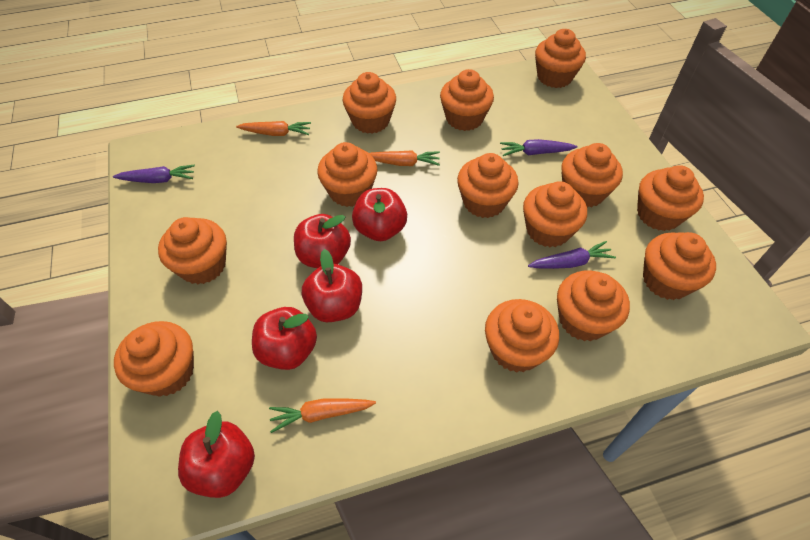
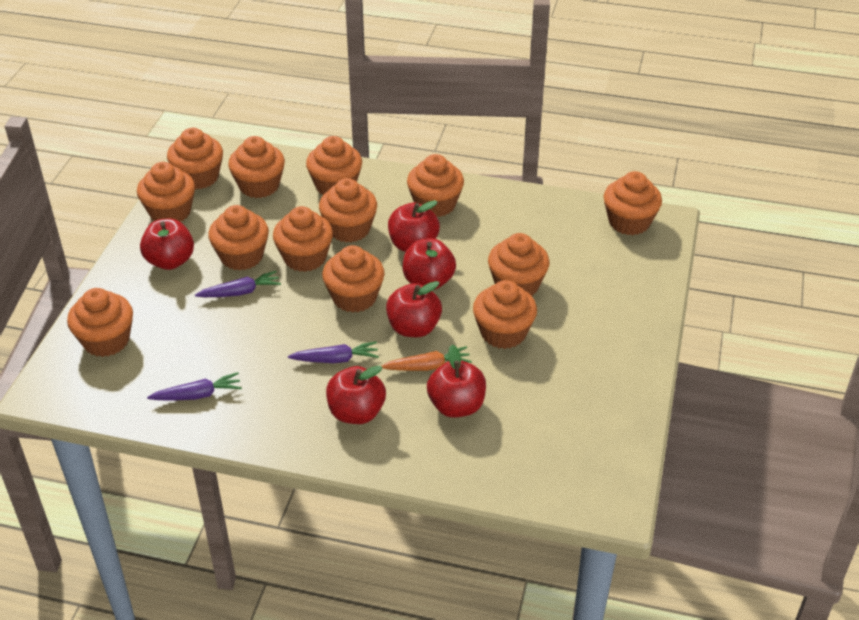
orange carrot: 3 -> 1
red apple: 5 -> 6

